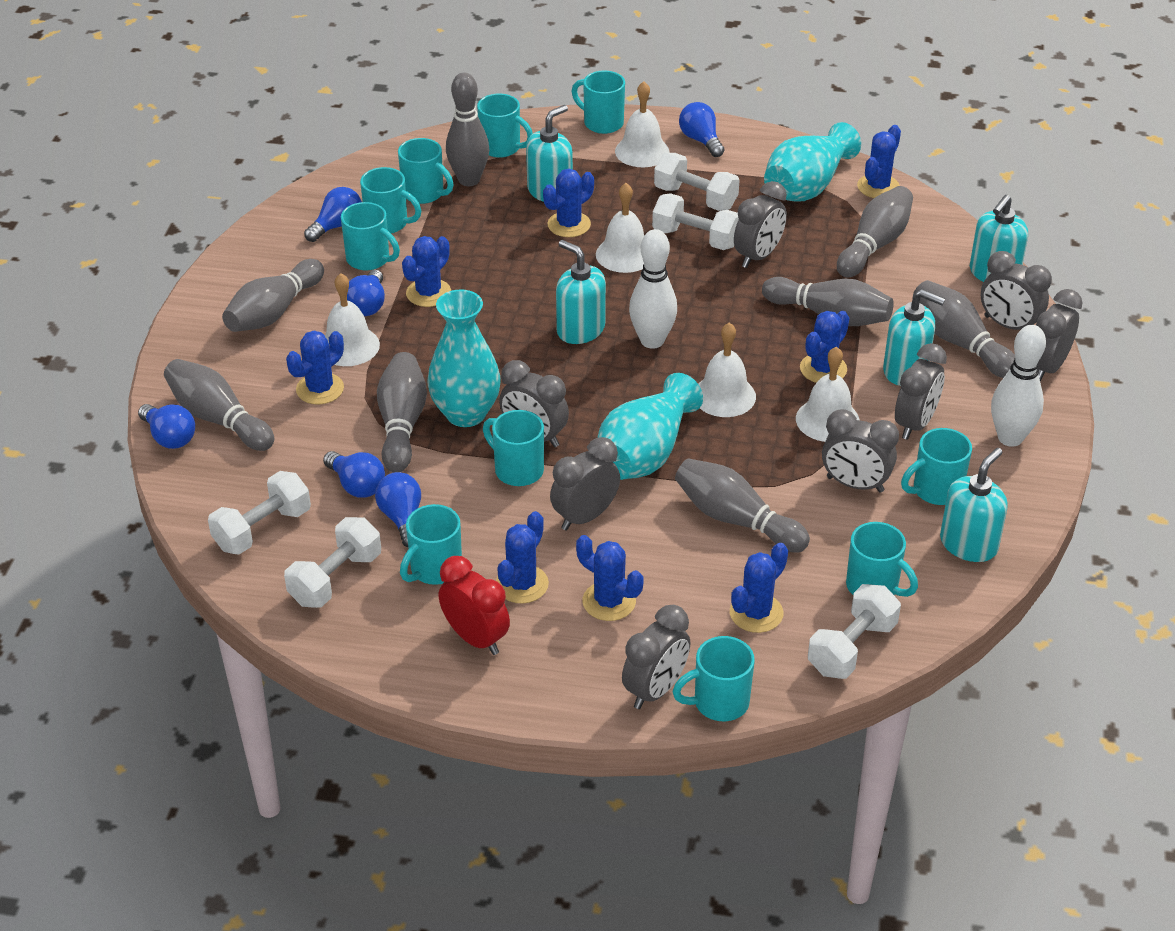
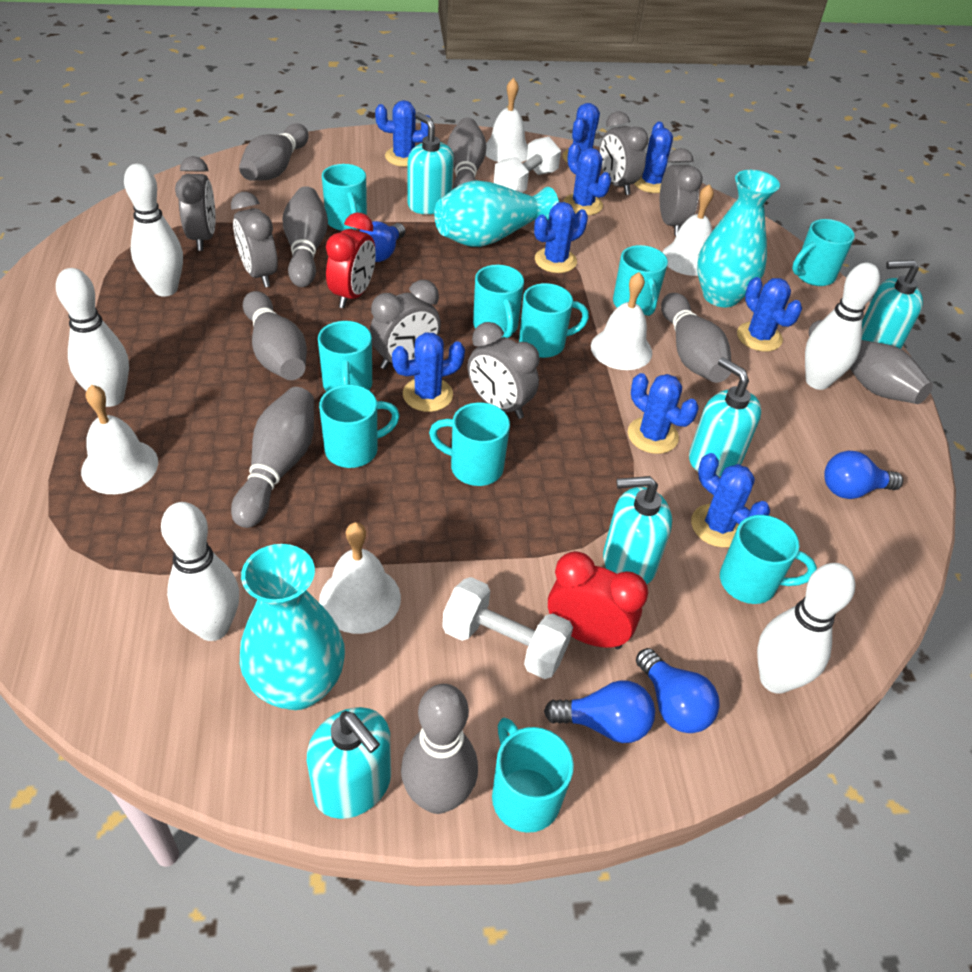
blue cactus: 8 -> 9
blue light bulb: 6 -> 4
grey clock: 8 -> 6
red clock: 1 -> 2
white bowling pin: 2 -> 5
white dumbbell: 5 -> 2

